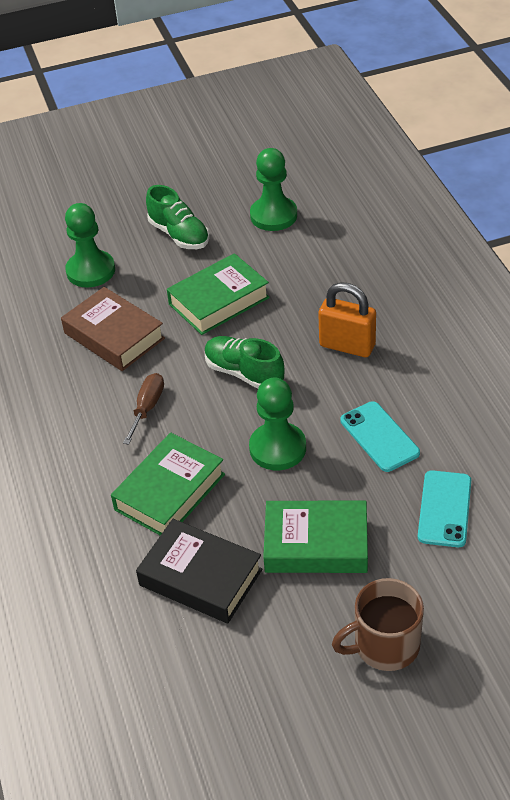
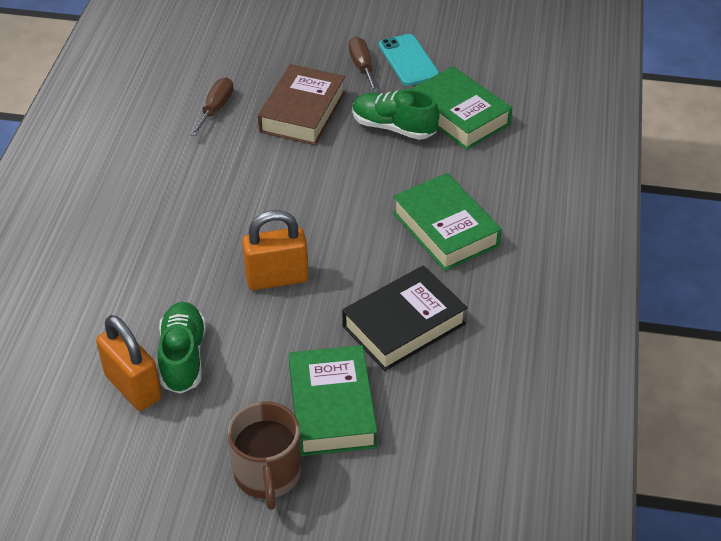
brown screwdriver: 1 -> 2
green pawn: 3 -> 0
orange padlock: 1 -> 2
turquoise phone: 2 -> 1

